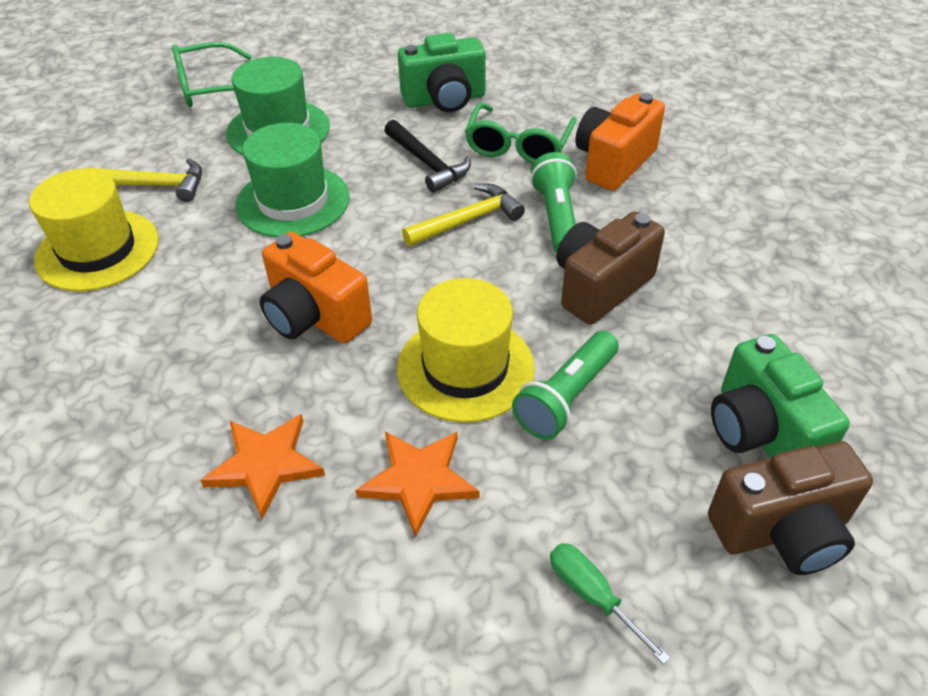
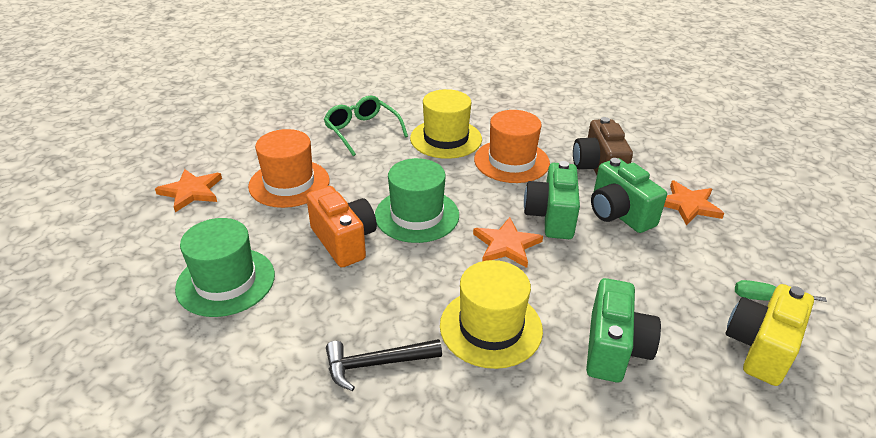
brown camera: 2 -> 1
green camera: 2 -> 3
green flashlight: 2 -> 0
green glasses: 2 -> 1
orange camera: 2 -> 1
orange hat: 0 -> 2
orange star: 2 -> 3
yellow camera: 0 -> 1
yellow hammer: 2 -> 0

